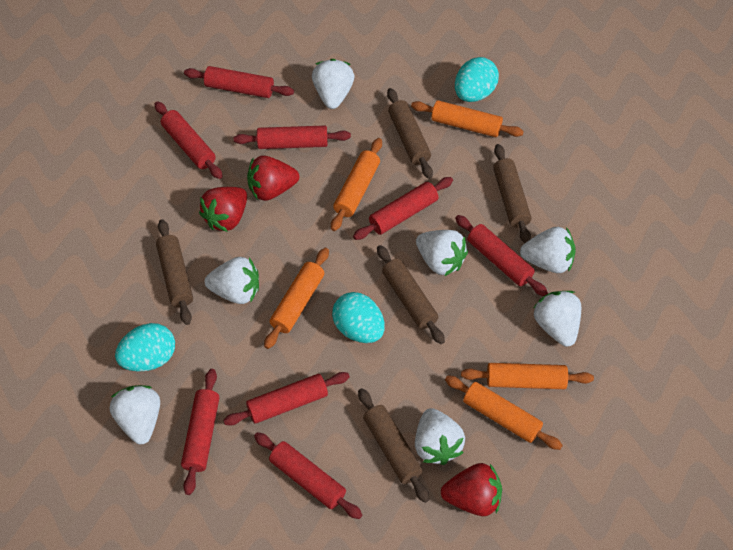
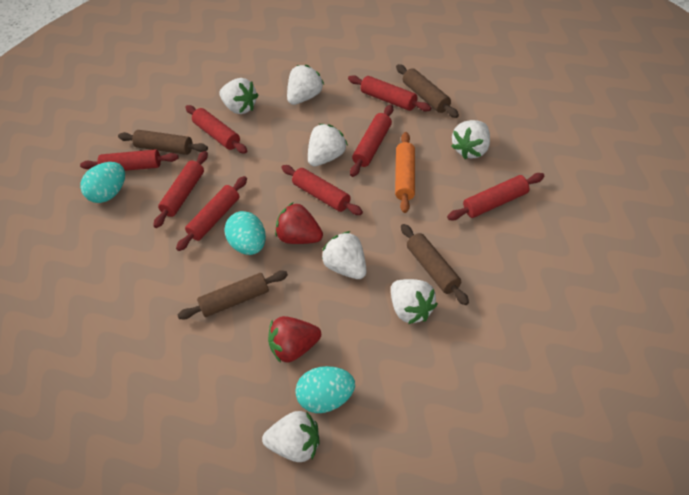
brown rolling pin: 5 -> 4
orange rolling pin: 5 -> 1
red strawberry: 3 -> 2

